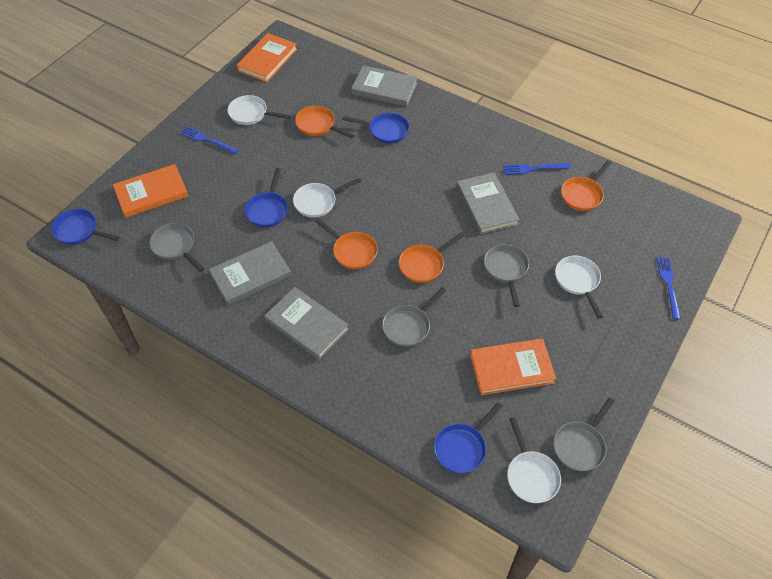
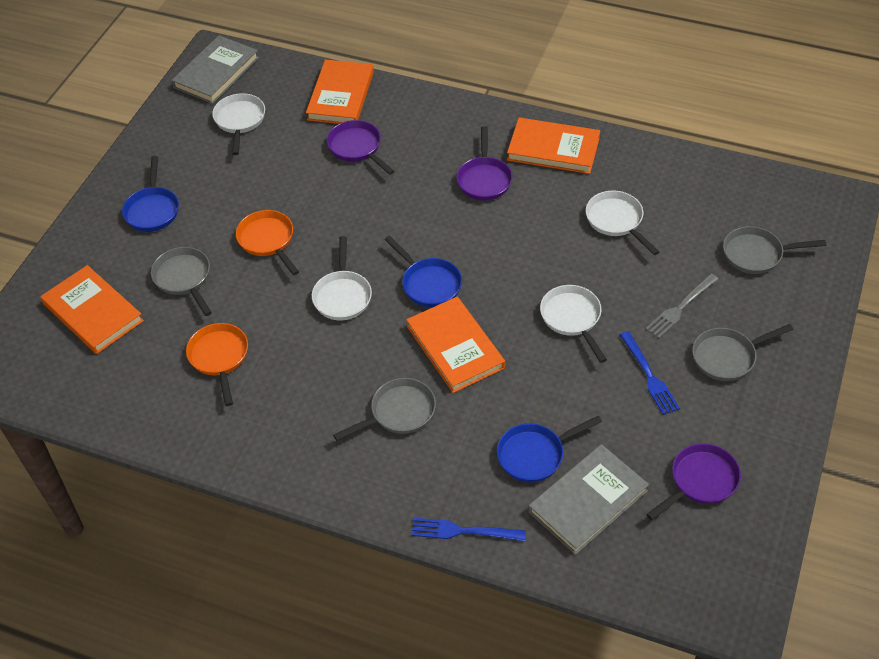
blue fork: 3 -> 2
blue pan: 4 -> 3
grey book: 4 -> 2
grey fork: 0 -> 1
orange book: 3 -> 4
orange pan: 4 -> 2
purple pan: 0 -> 3

